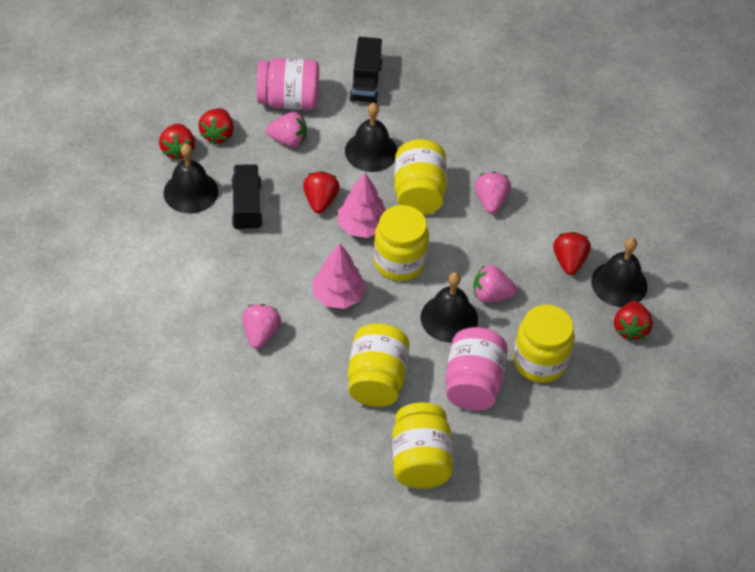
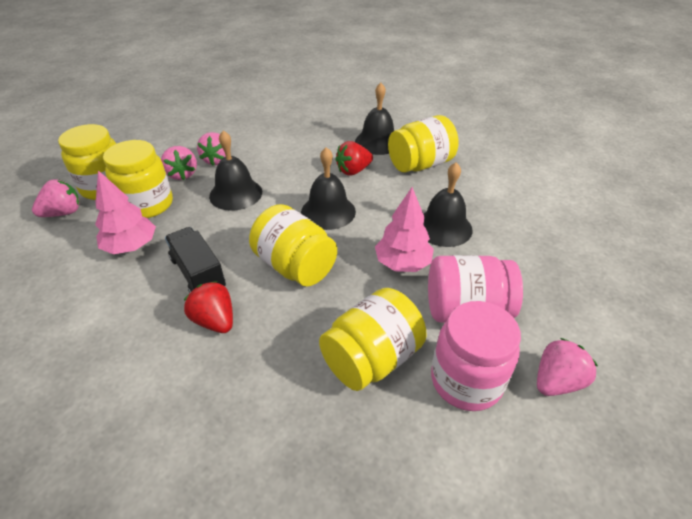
black truck: 2 -> 1
red strawberry: 5 -> 2

